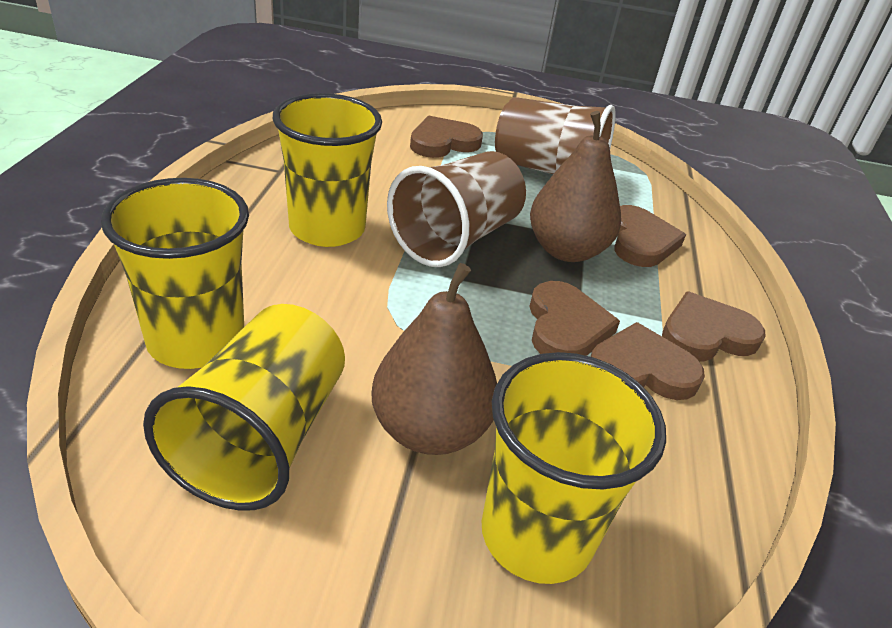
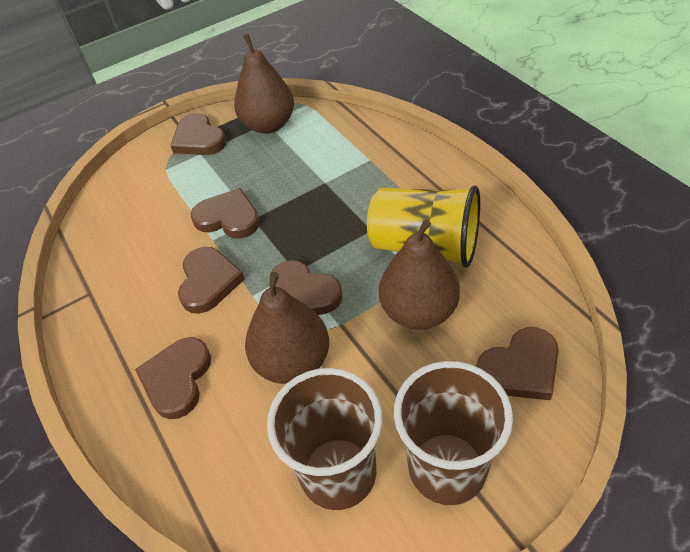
brown heart: 5 -> 6
brown pear: 2 -> 3
yellow cup: 4 -> 1

